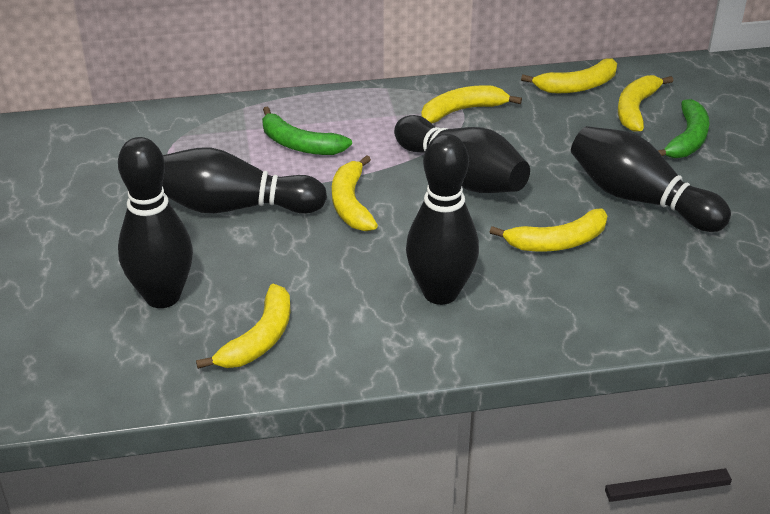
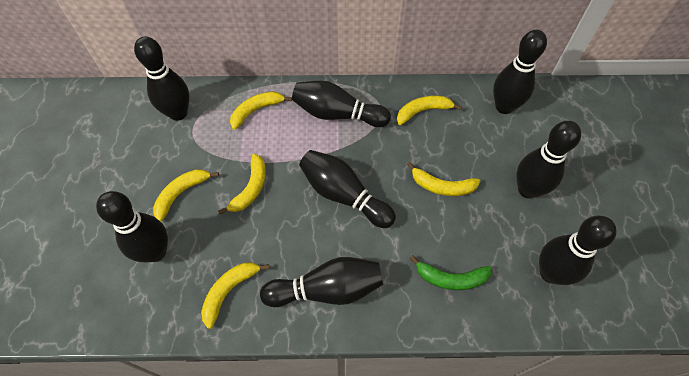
black bowling pin: 5 -> 8
green banana: 2 -> 1

